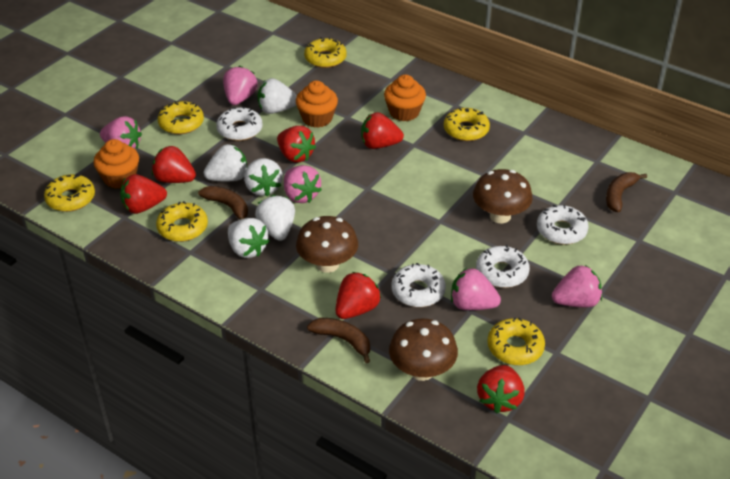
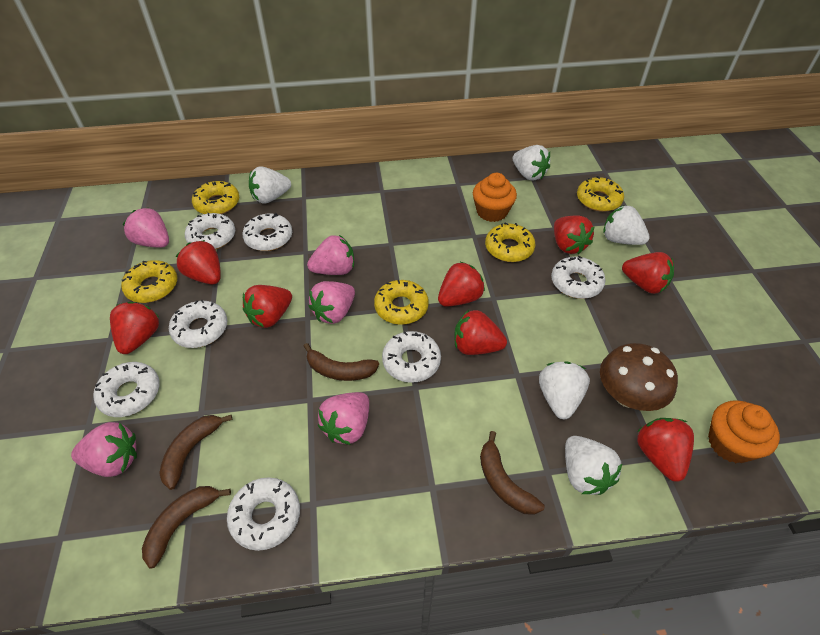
brown banana: 3 -> 4
brown mushroom: 3 -> 1
orange cupcake: 3 -> 2
red strawberry: 6 -> 8
white donut: 4 -> 7
yellow donut: 6 -> 5

